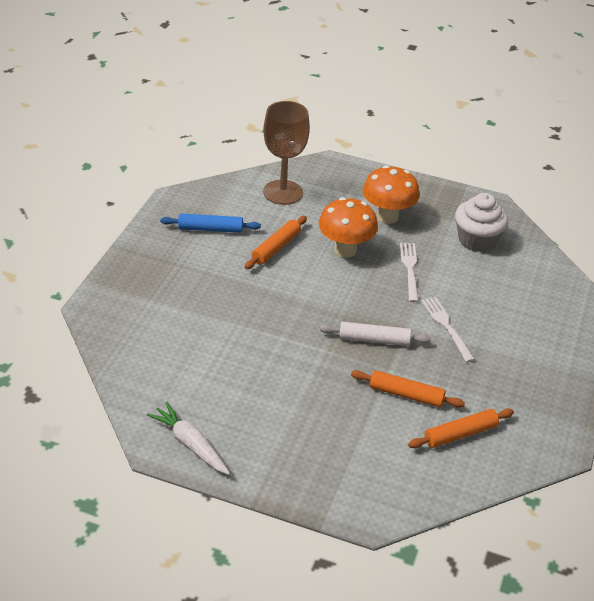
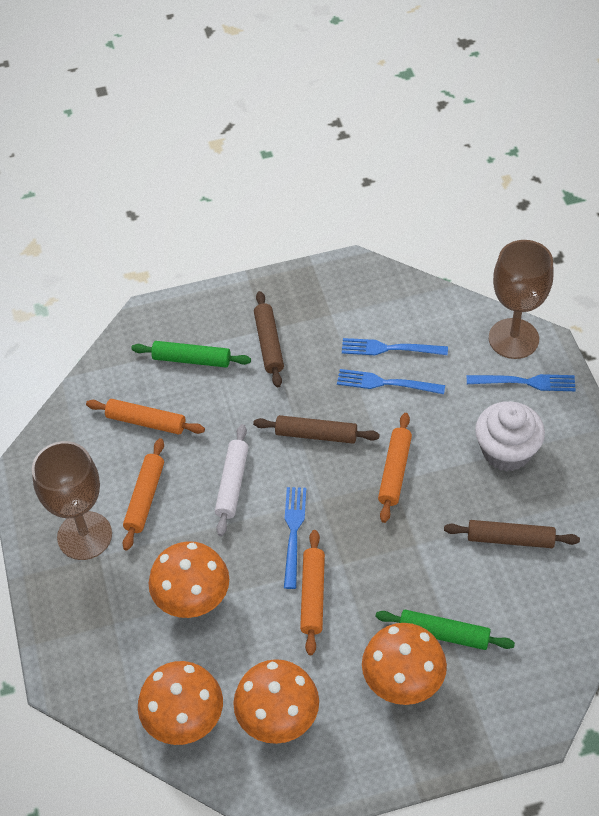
blue fork: 0 -> 4
blue rolling pin: 1 -> 0
brown goblet: 1 -> 2
brown rolling pin: 0 -> 3
green rolling pin: 0 -> 2
orange mushroom: 2 -> 4
orange rolling pin: 3 -> 4
white carrot: 1 -> 0
white fork: 2 -> 0

